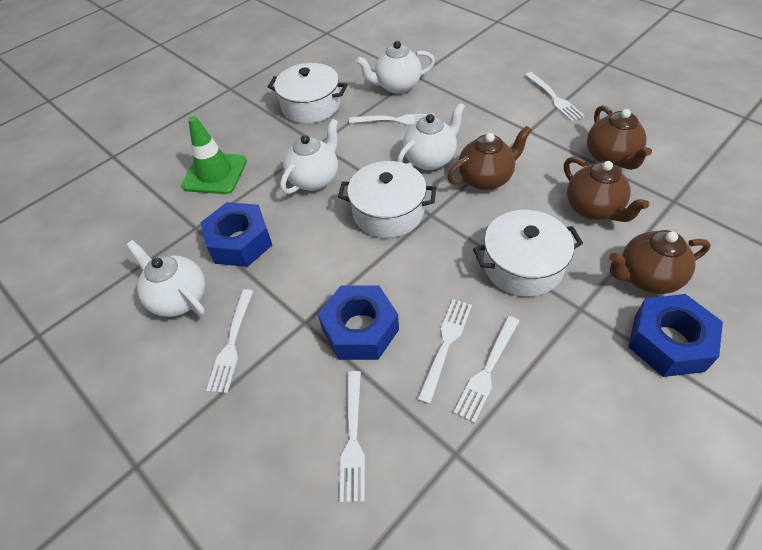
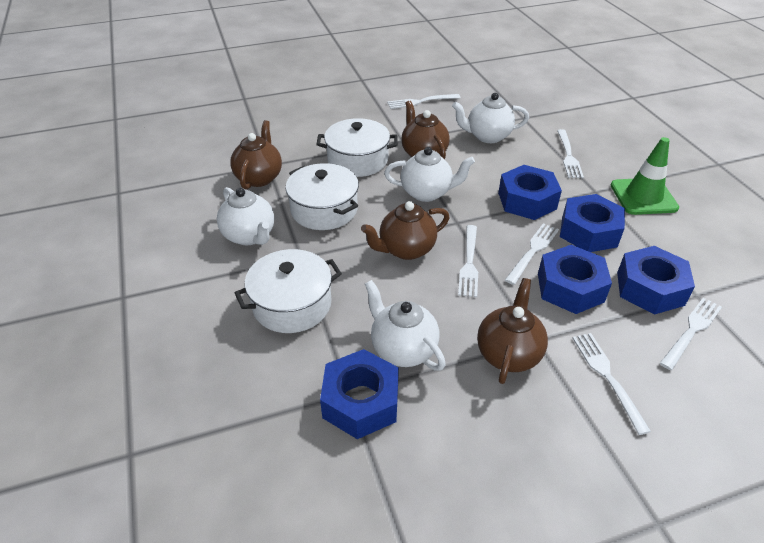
blue nut: 3 -> 5

